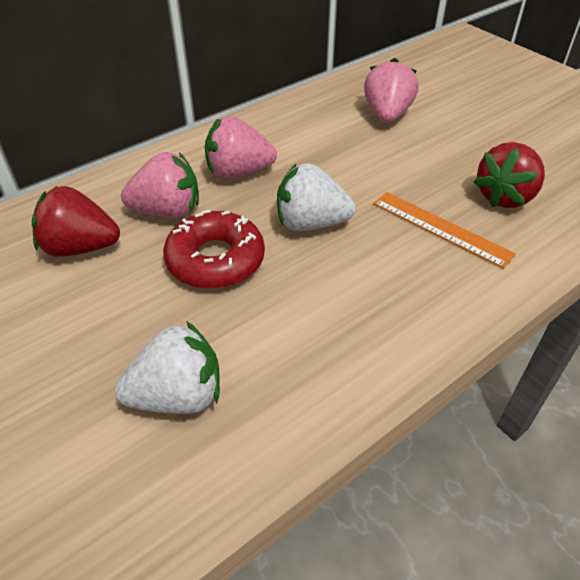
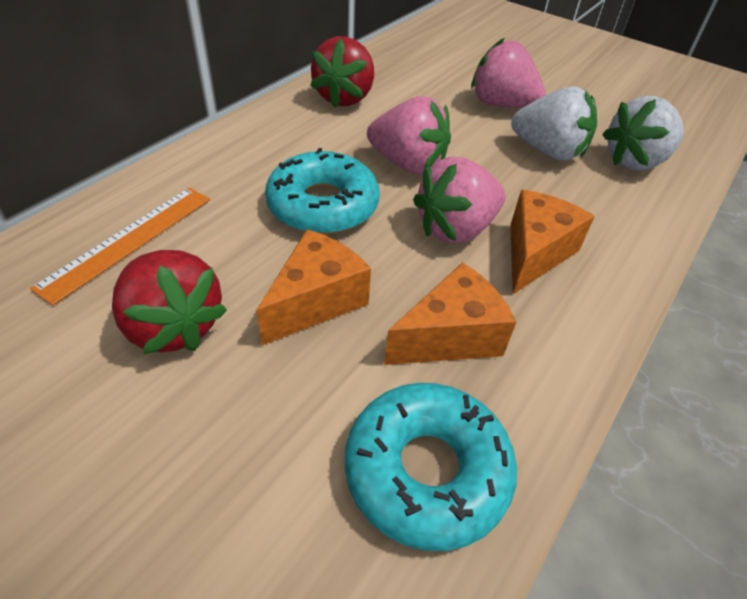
orange cheese: 0 -> 3
red donut: 1 -> 0
turquoise donut: 0 -> 2

